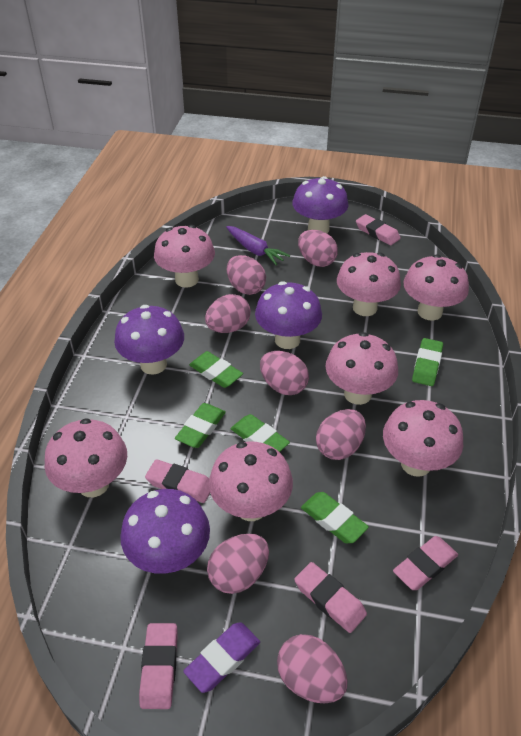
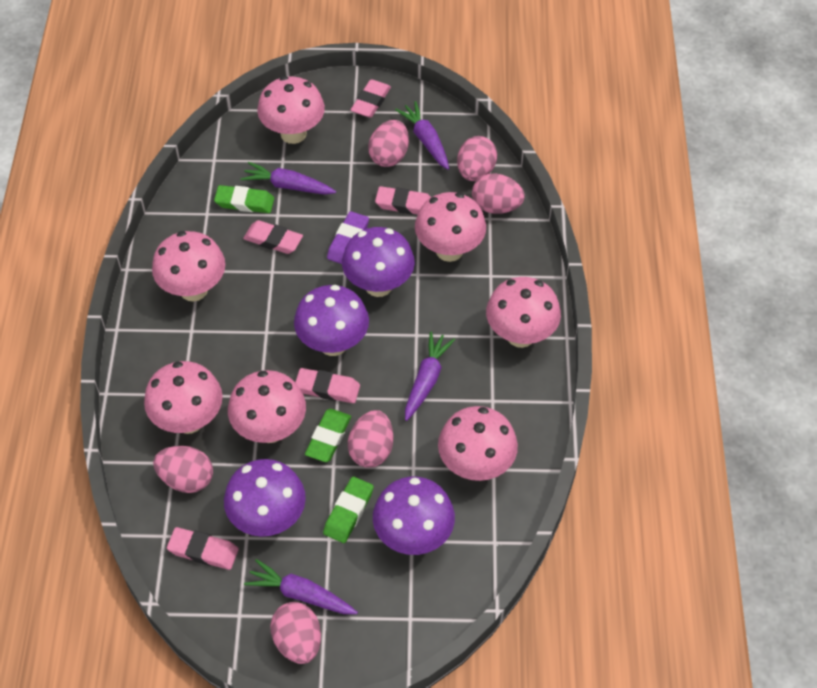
green eraser: 5 -> 3
pink egg: 7 -> 6
purple carrot: 1 -> 4

